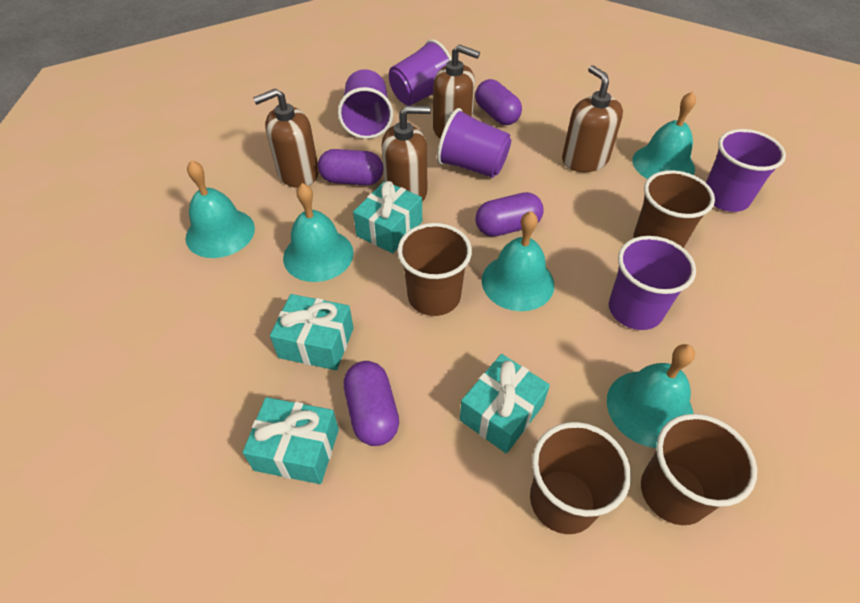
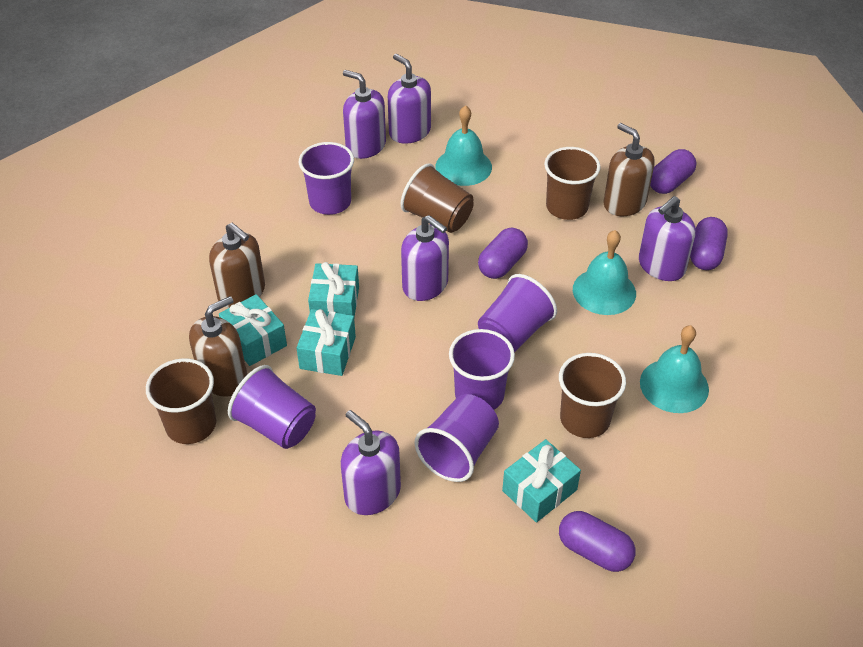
brown soap dispenser: 4 -> 3
purple soap dispenser: 0 -> 5
turquoise bell: 5 -> 3

